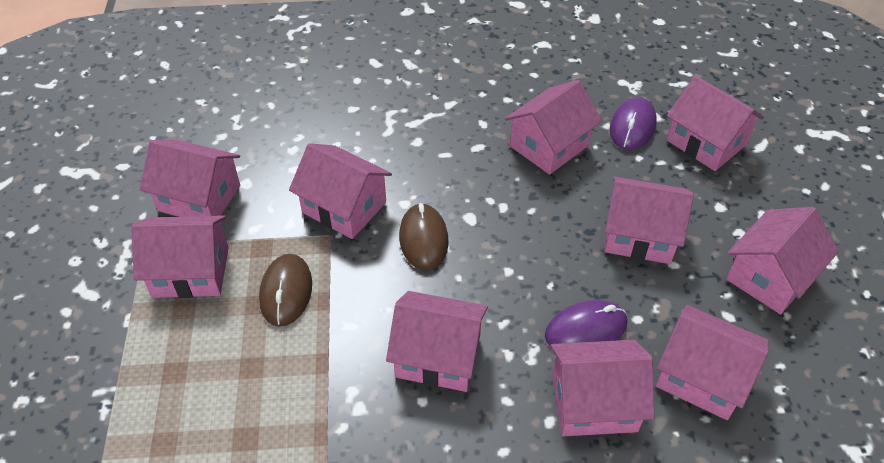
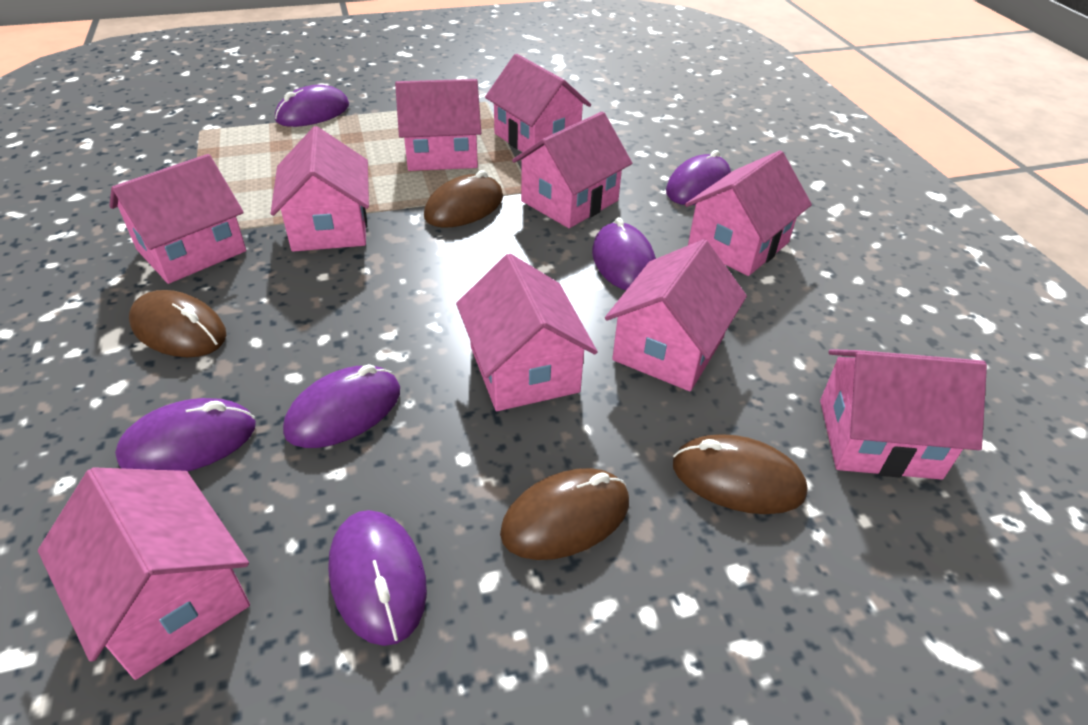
brown mouse: 2 -> 4
purple mouse: 2 -> 6

